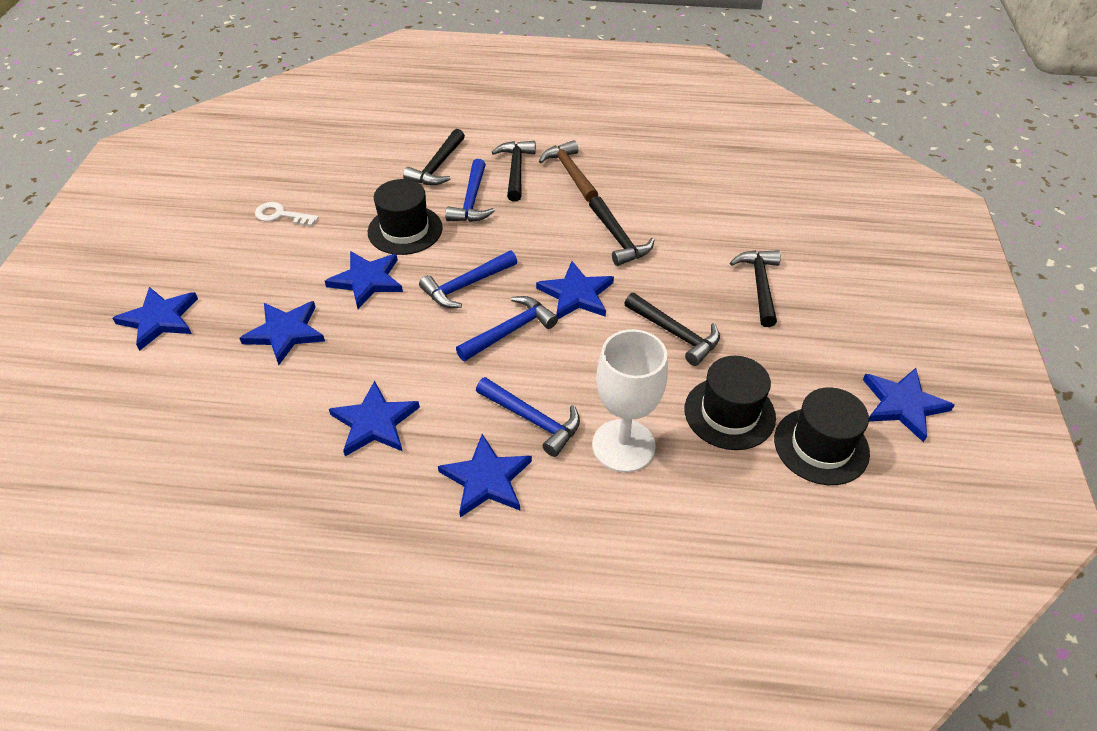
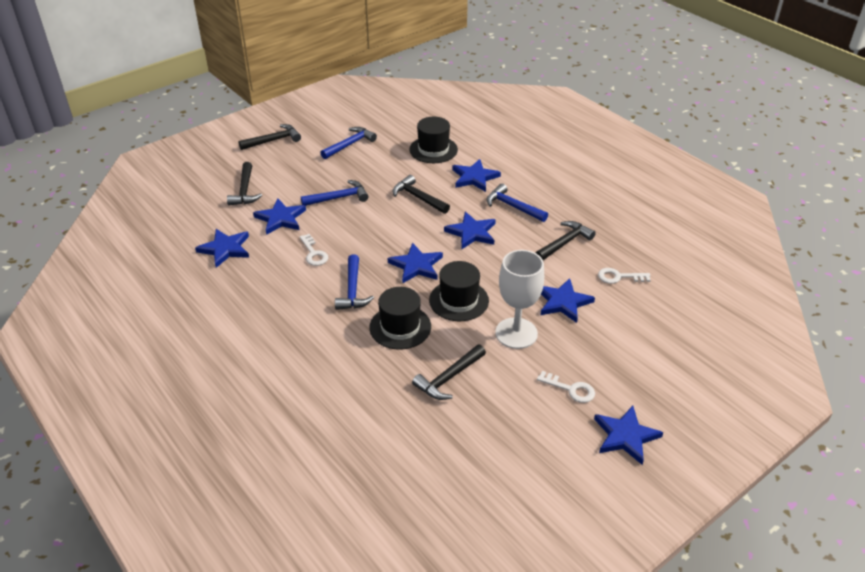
brown hammer: 1 -> 0
white key: 1 -> 3

